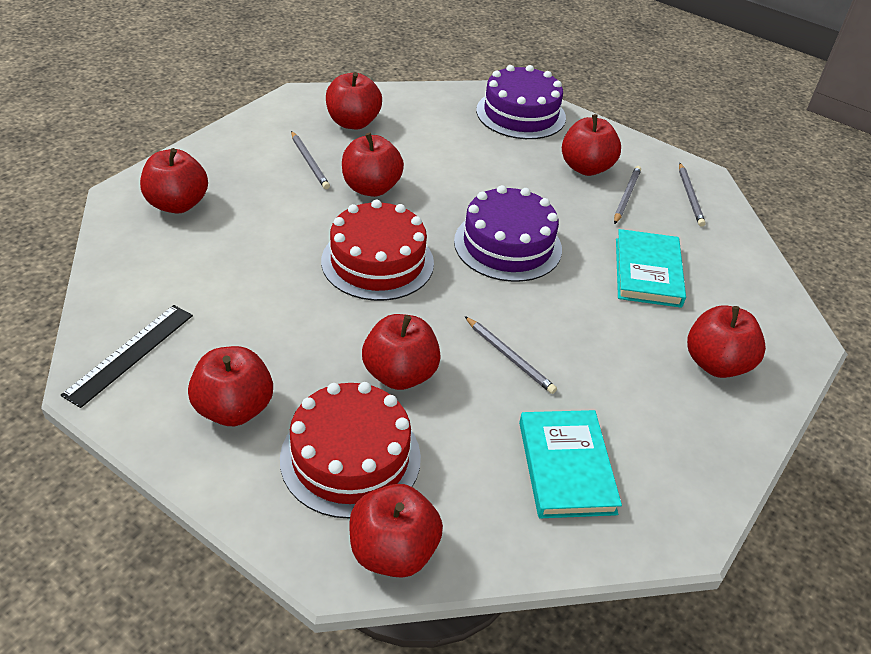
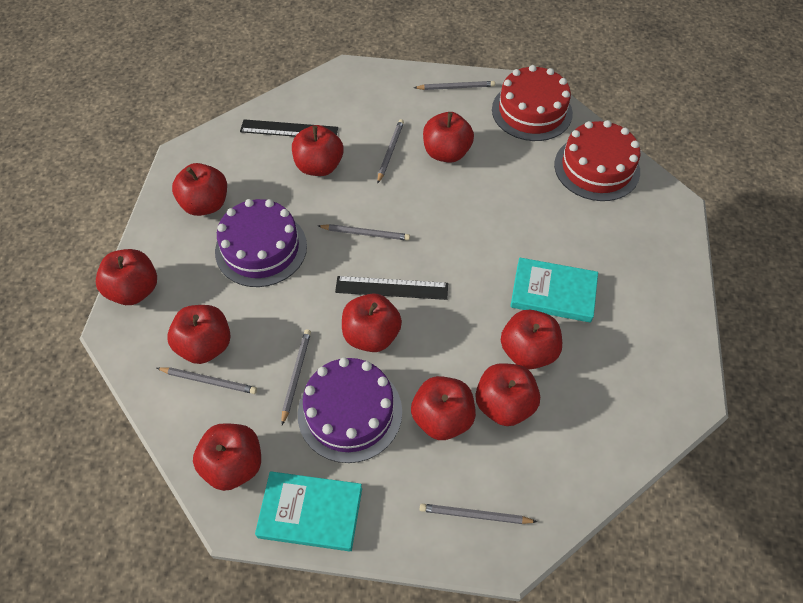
black ruler: 1 -> 2
grey pencil: 4 -> 6
red apple: 8 -> 10

